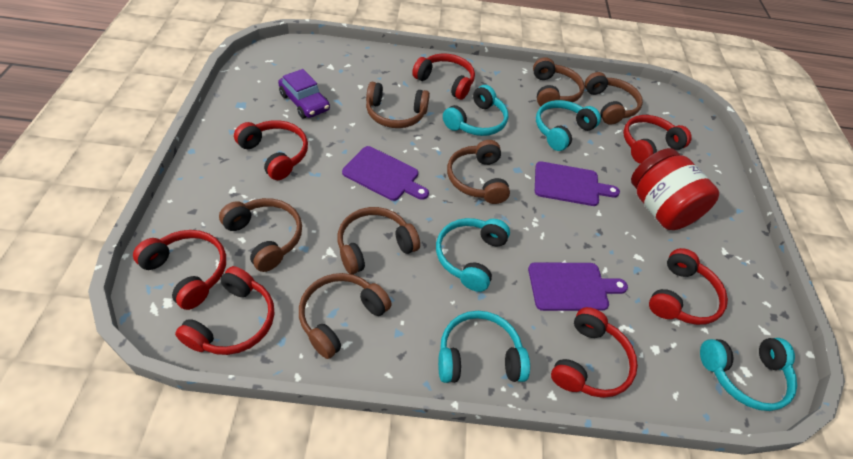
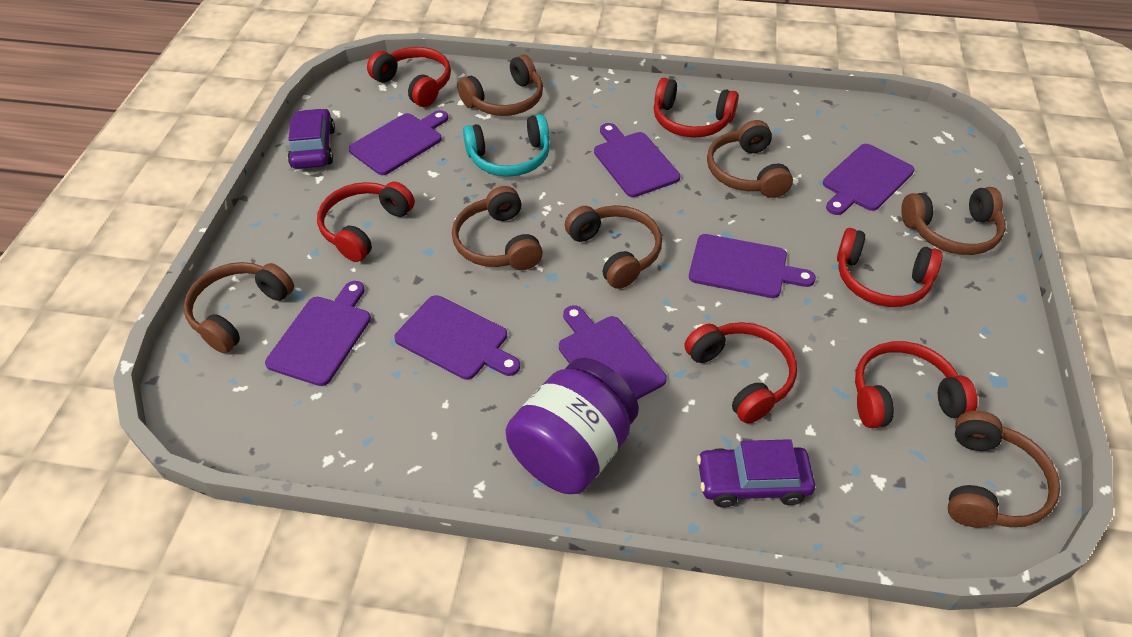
purple car: 1 -> 2
purple cutting board: 3 -> 7
purple jar: 0 -> 1
red headphones: 7 -> 6
red jar: 1 -> 0
turquoise headphones: 5 -> 1

